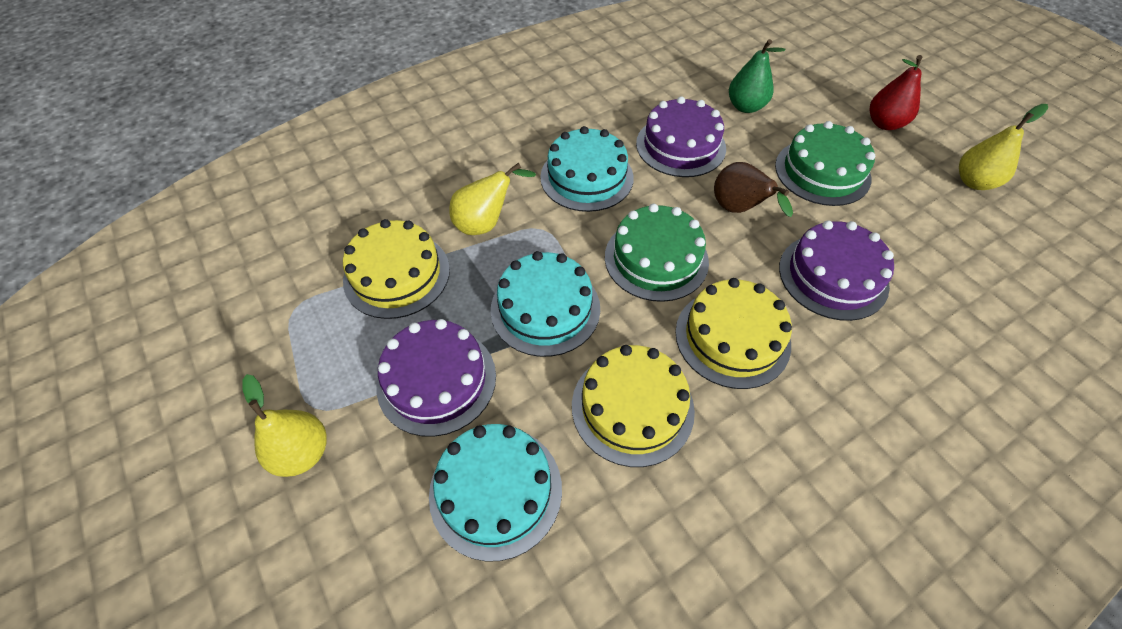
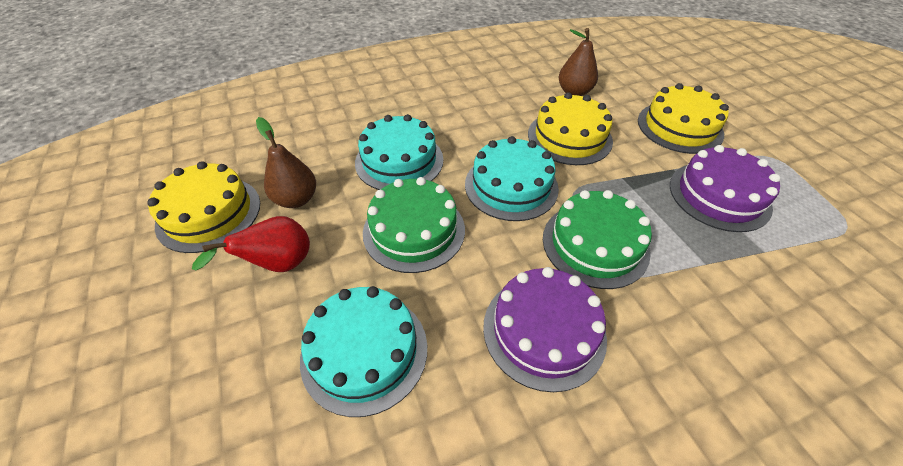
brown pear: 1 -> 2
green pear: 1 -> 0
purple cake: 3 -> 2
yellow pear: 3 -> 0

